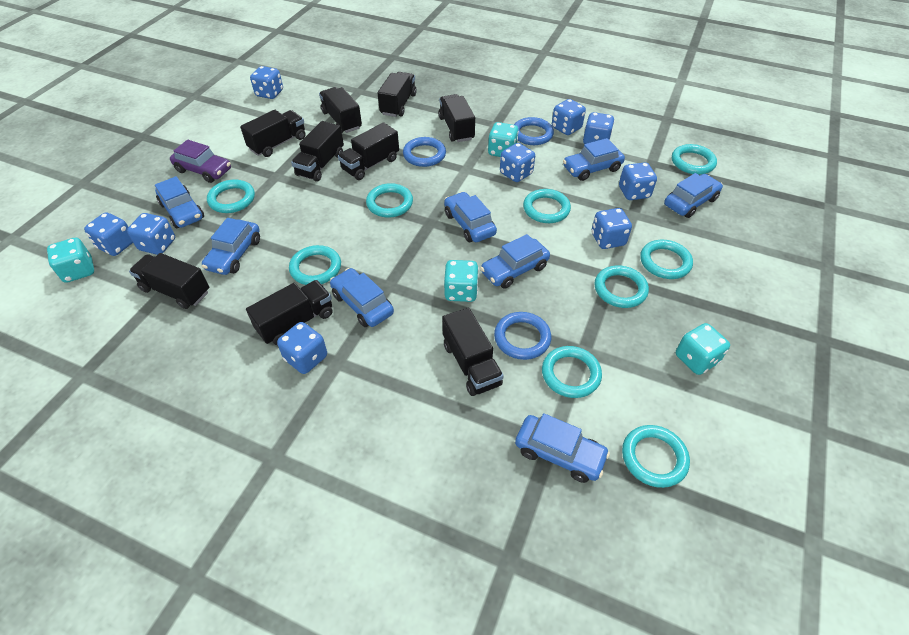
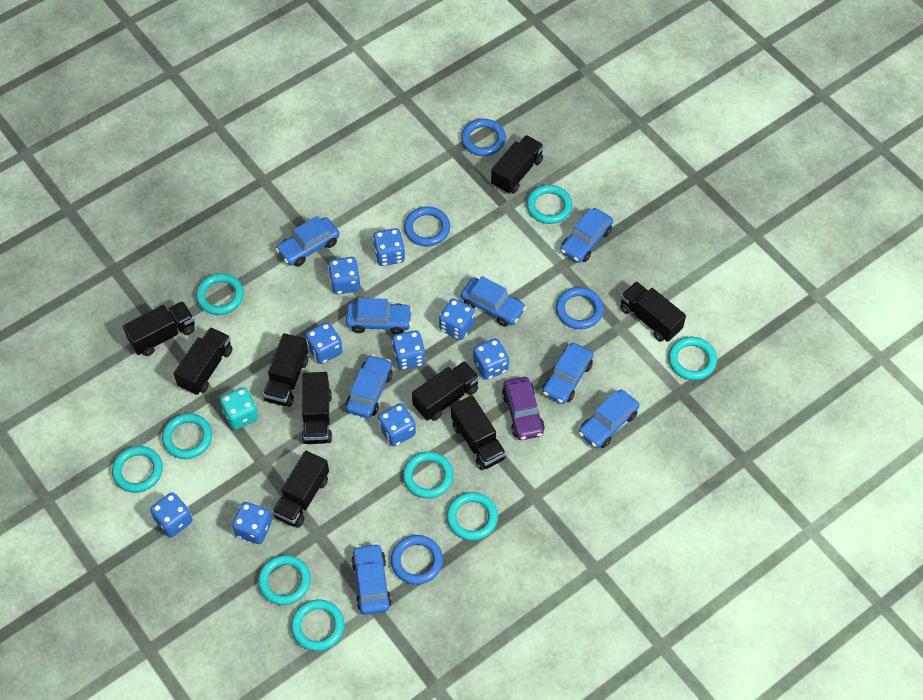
blue ring: 3 -> 4
turquoise dice: 4 -> 1

